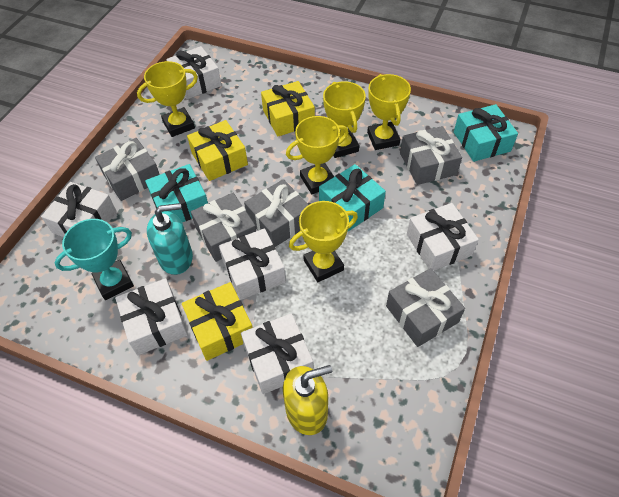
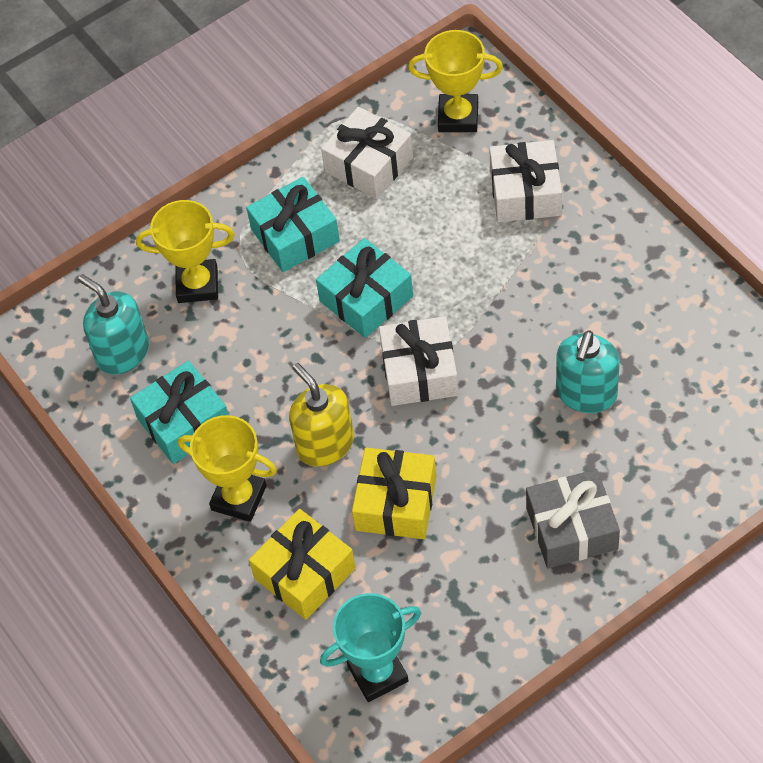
grey gift: 5 -> 1
turquoise soap dispenser: 1 -> 2
white gift: 6 -> 3
yellow gift: 3 -> 2
yellow trophy: 5 -> 3

